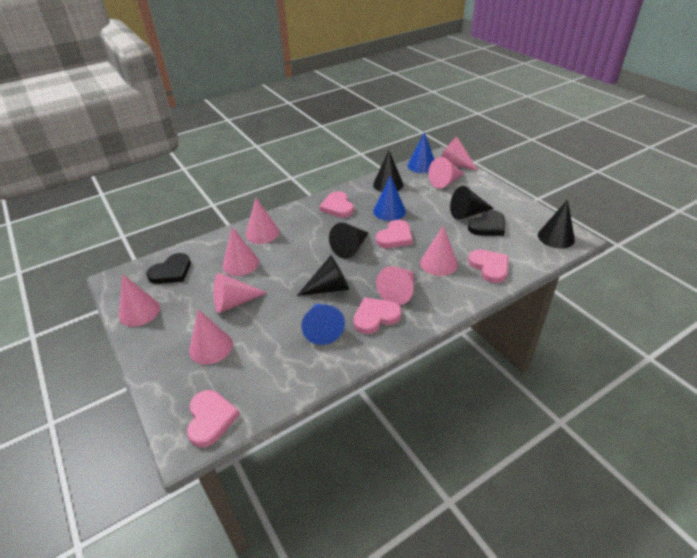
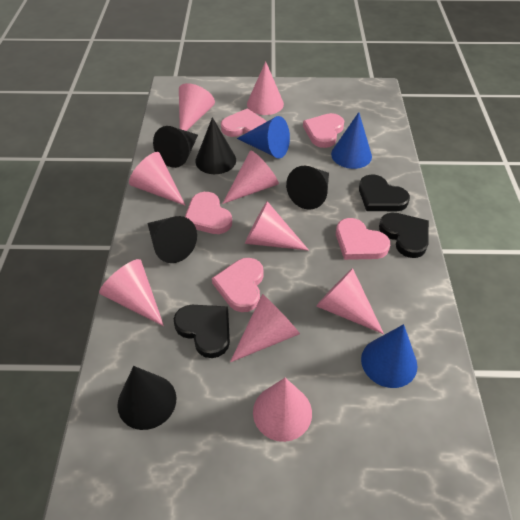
black heart: 2 -> 3

